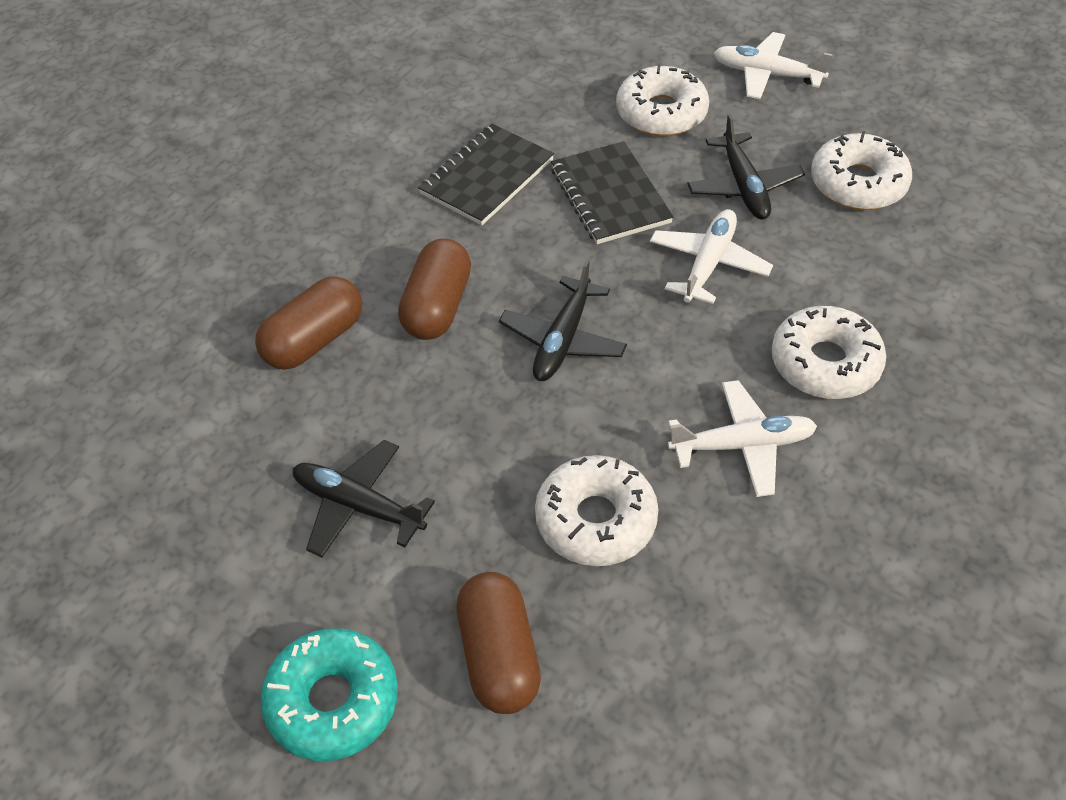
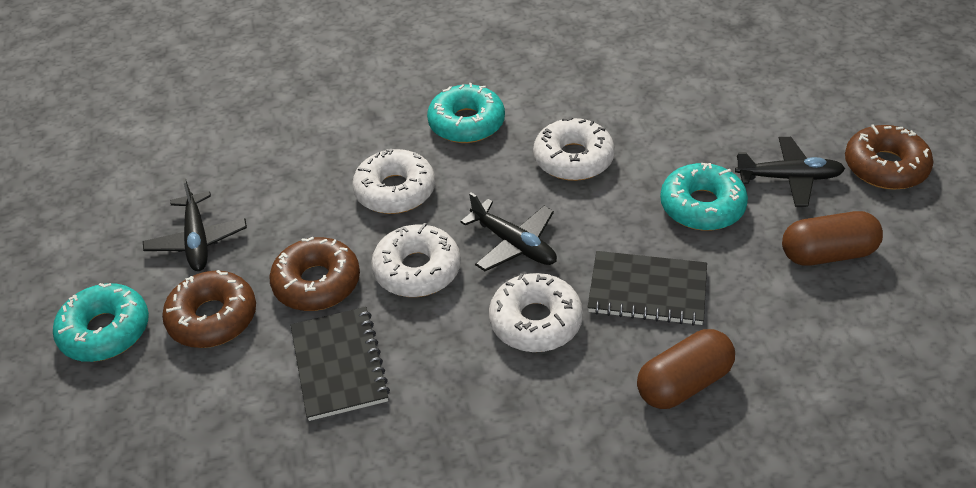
brown capsule: 3 -> 2
brown donut: 0 -> 3
turquoise donut: 1 -> 3
white plane: 3 -> 0

